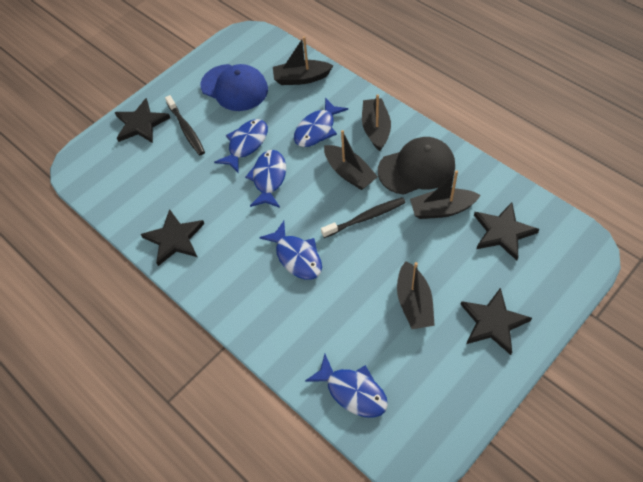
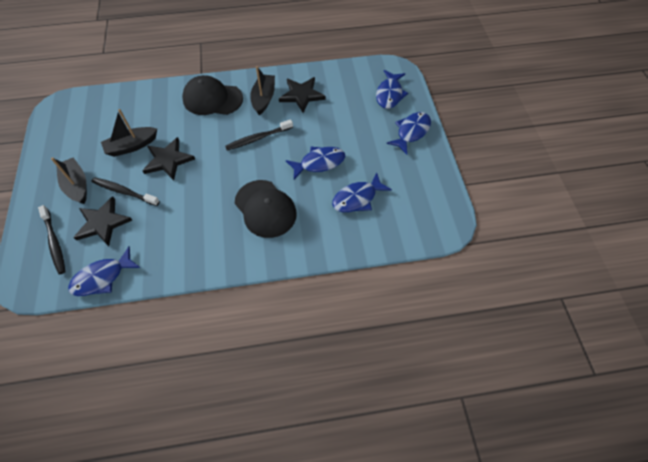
black boat: 5 -> 3
black cap: 1 -> 2
black star: 4 -> 3
black toothbrush: 2 -> 3
blue cap: 1 -> 0

